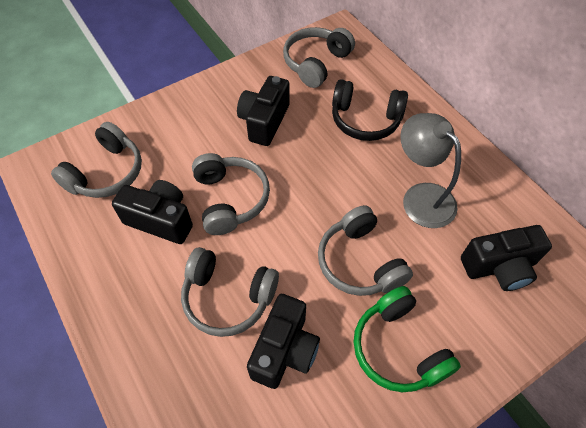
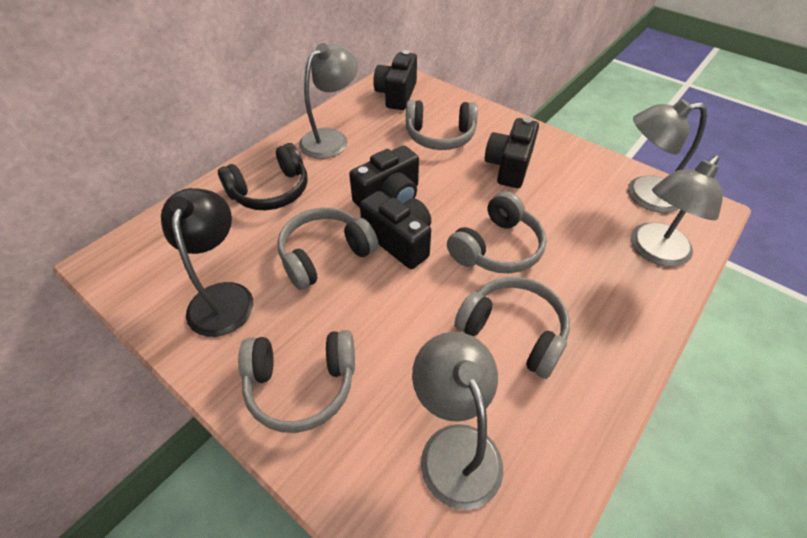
black lamp: 0 -> 1
green headphones: 1 -> 0
grey lamp: 1 -> 4

